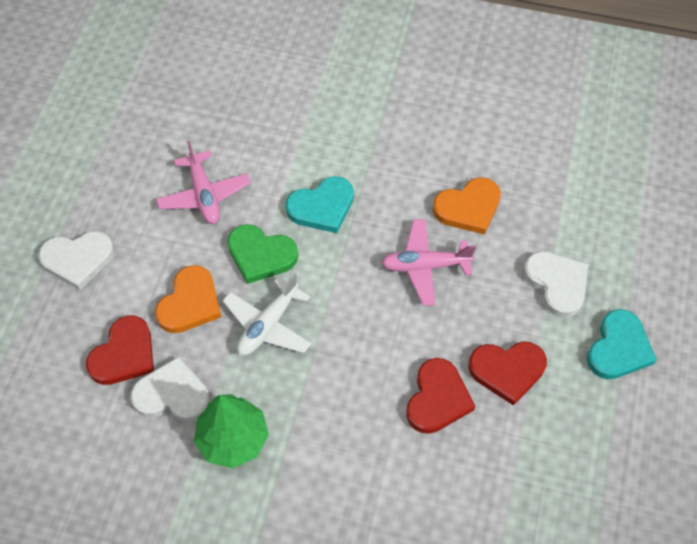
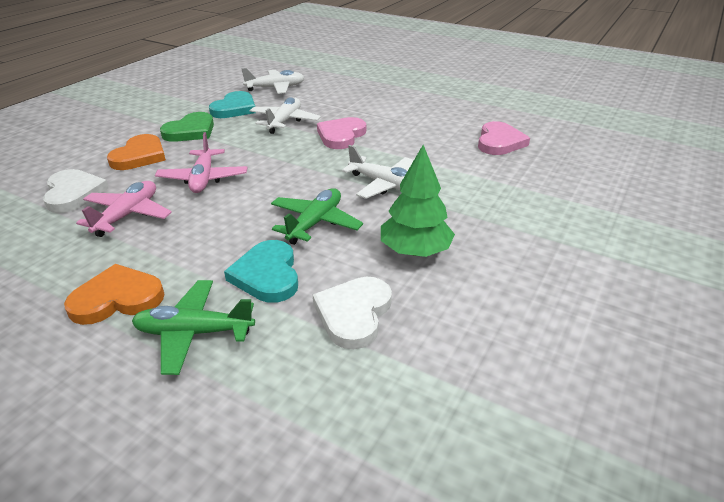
green plane: 0 -> 2
pink heart: 0 -> 2
red heart: 3 -> 0
white heart: 3 -> 2
white plane: 1 -> 3

